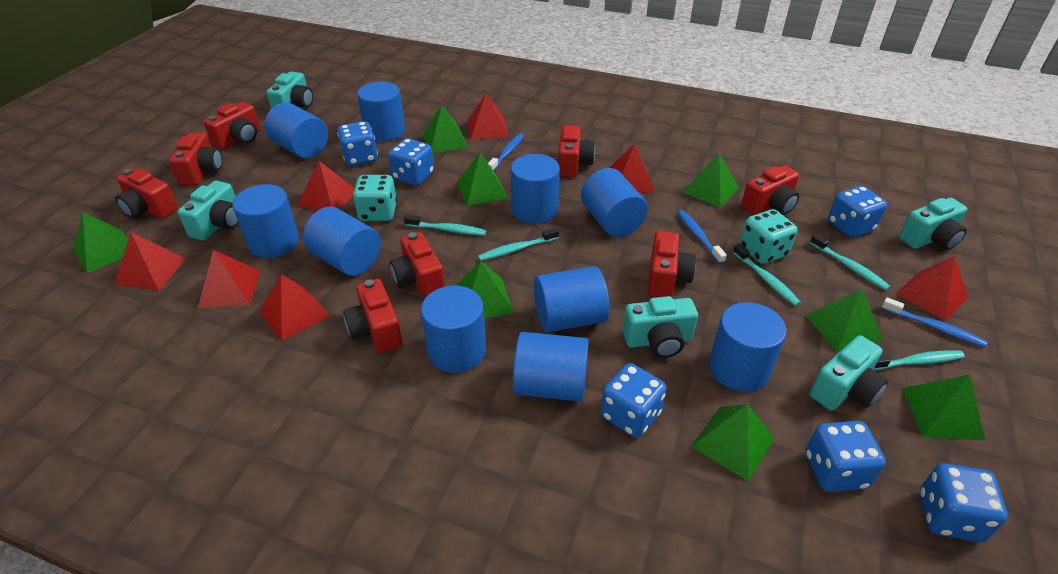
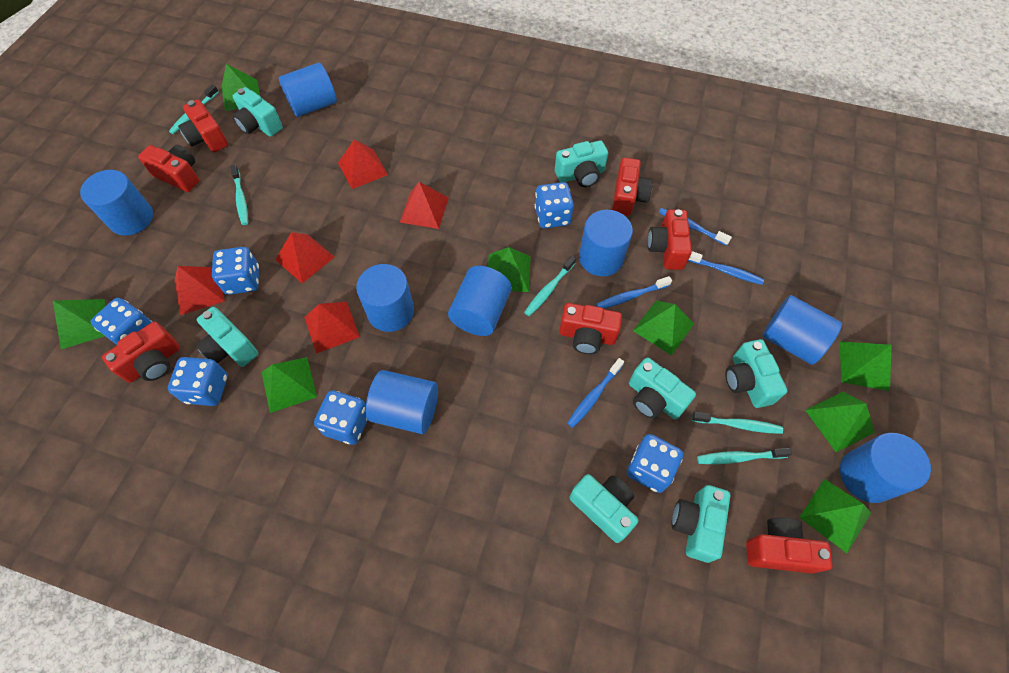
blue cylinder: 10 -> 8
blue toothbrush: 3 -> 4
red camera: 8 -> 7
red pyramid: 7 -> 5
turquoise camera: 5 -> 7
turquoise dice: 2 -> 0

